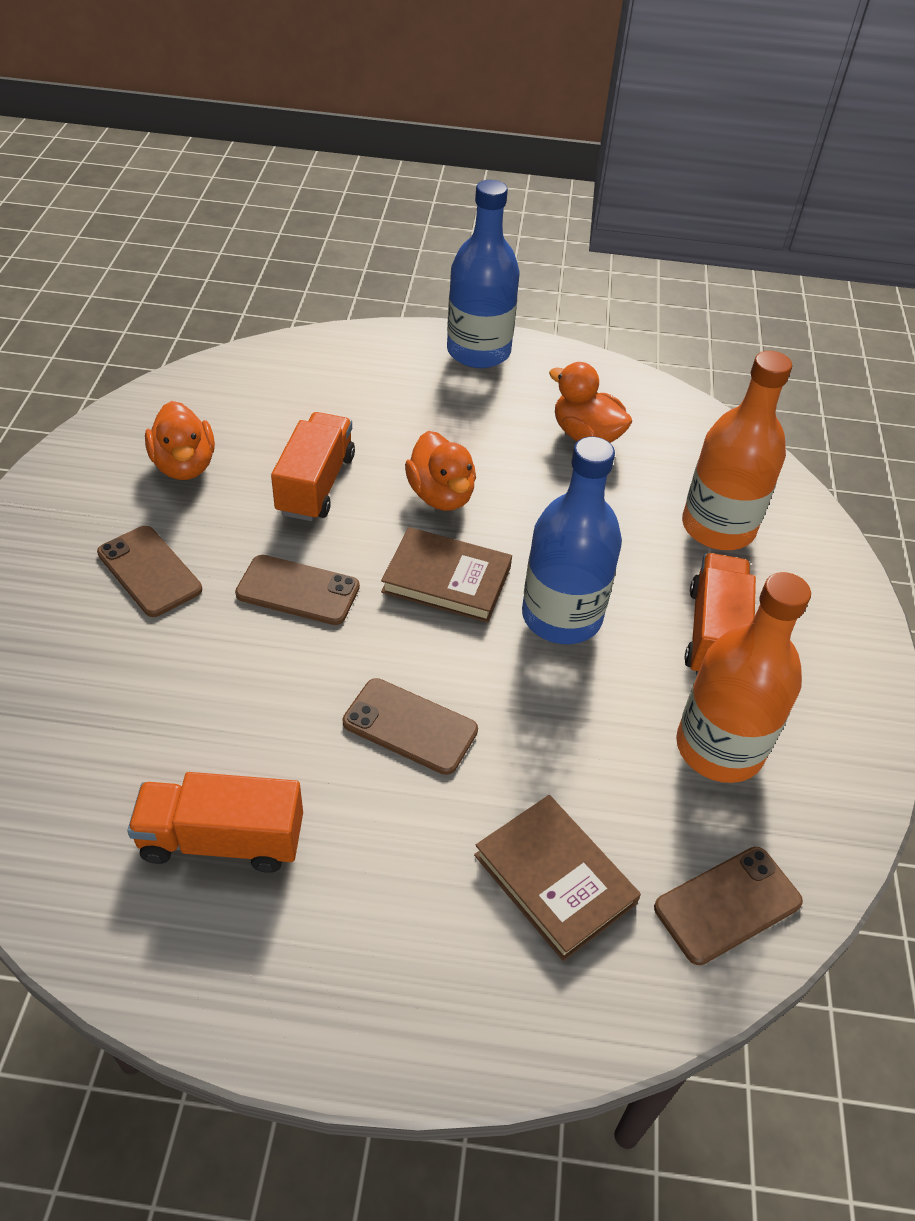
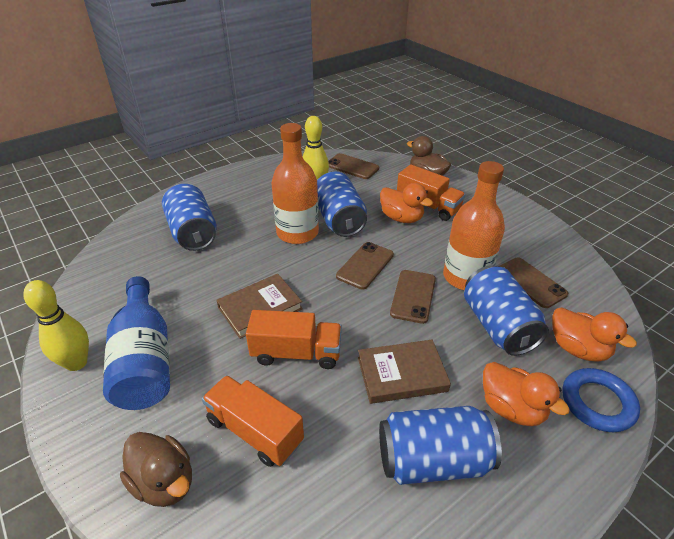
blue bottle: 2 -> 1
blue can: 0 -> 4
blue ring: 0 -> 1
brown duck: 0 -> 2
yellow bowling pin: 0 -> 2

